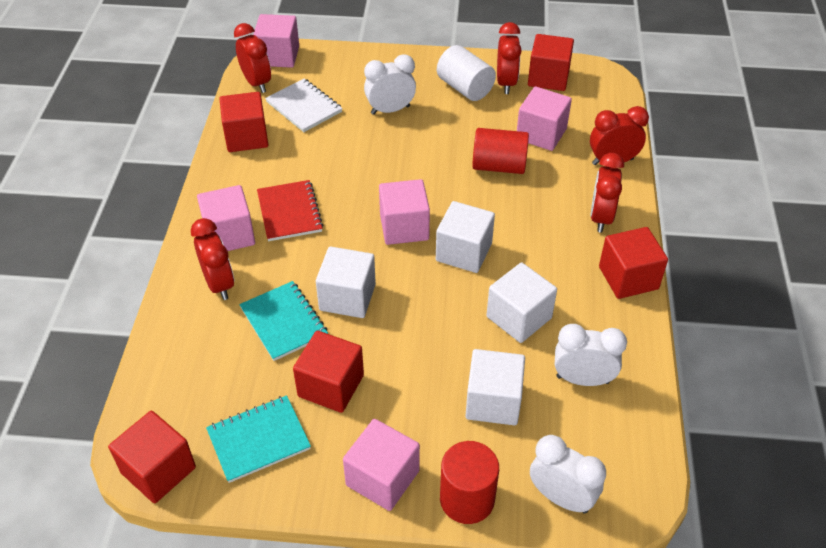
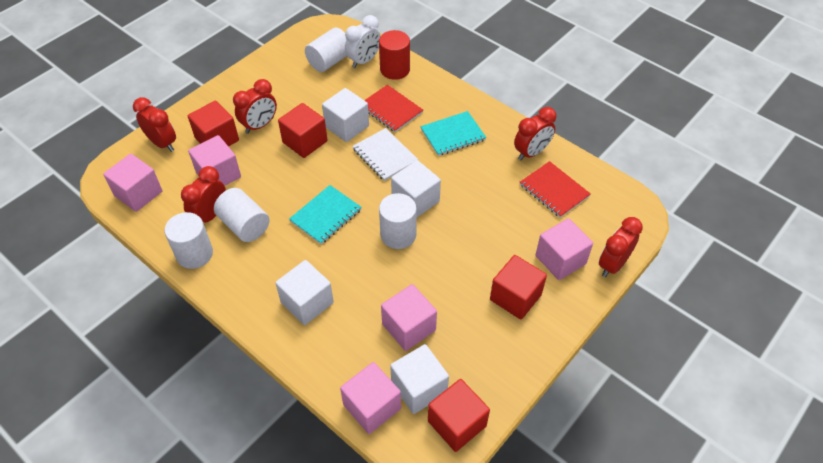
red cube: 5 -> 4
red cylinder: 2 -> 1
red notebook: 1 -> 2
white clock: 3 -> 1
white cylinder: 1 -> 4

